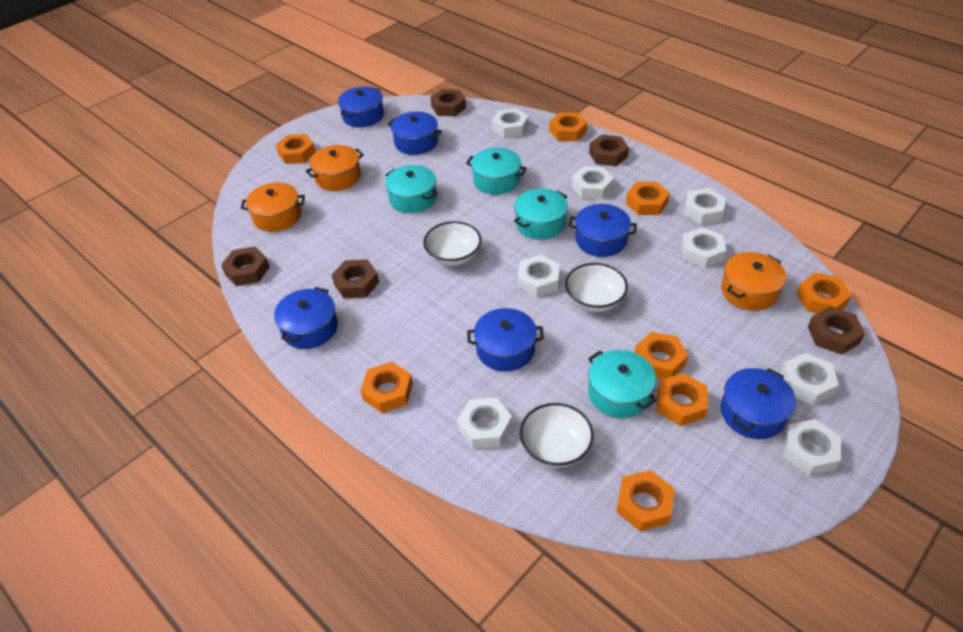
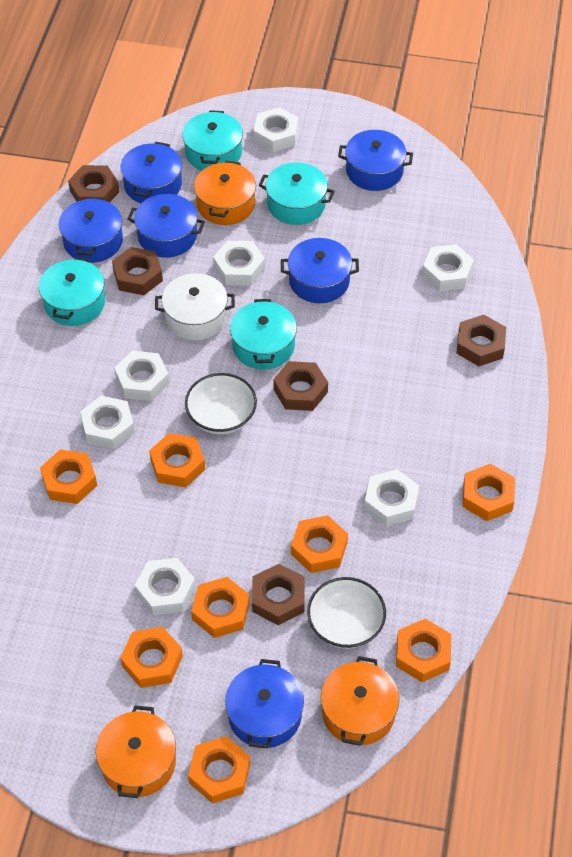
white bowl: 3 -> 2
white nut: 8 -> 7
white pot: 0 -> 1

